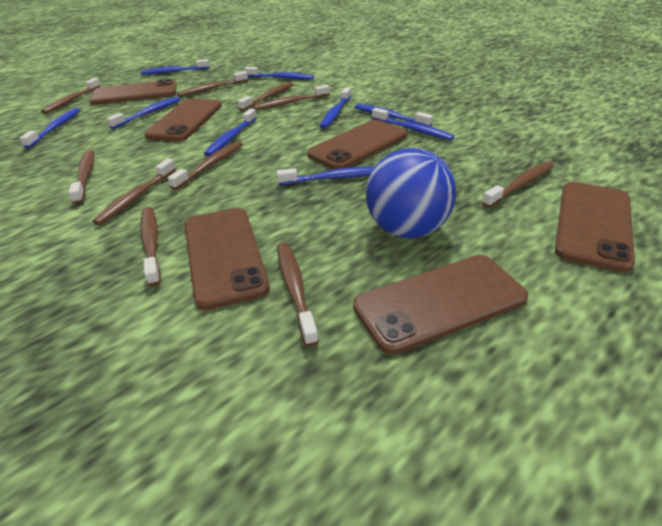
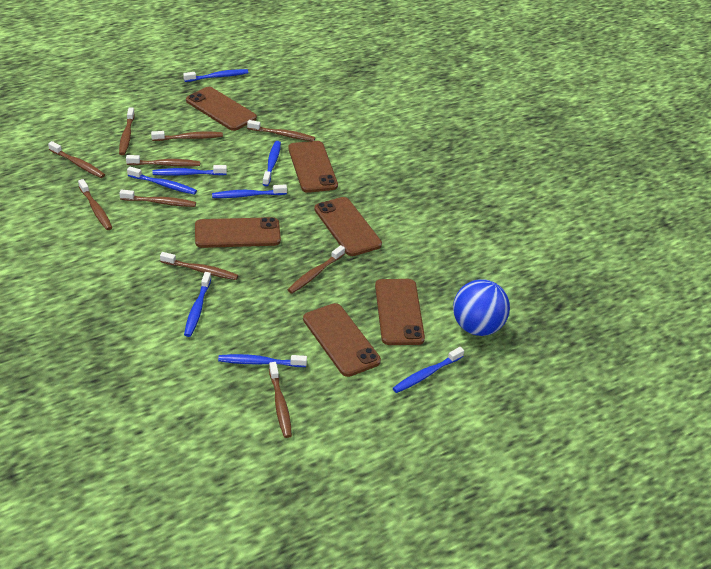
blue toothbrush: 9 -> 8

